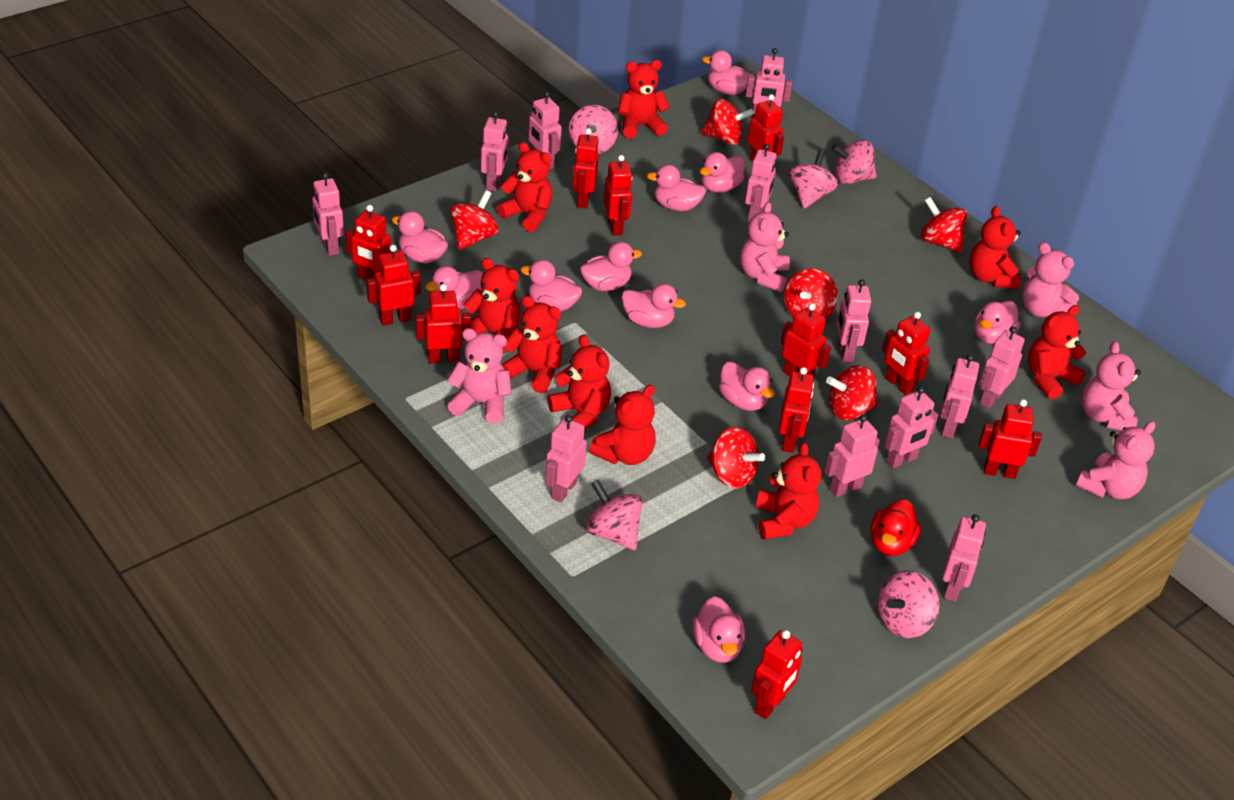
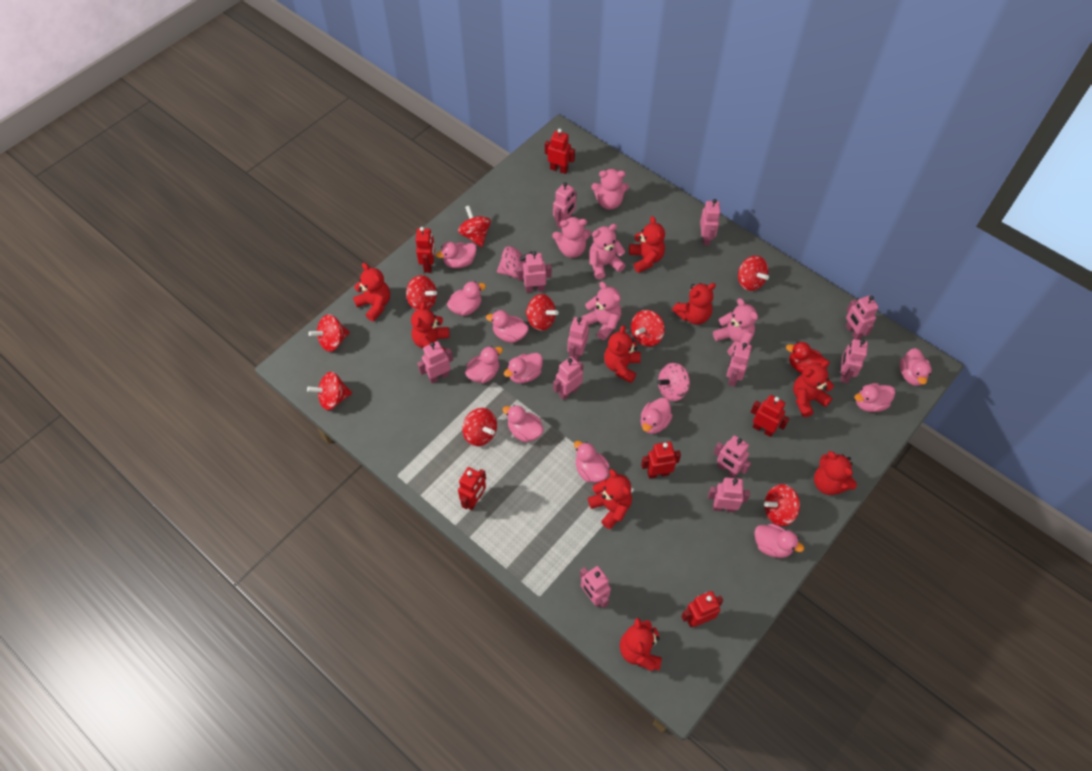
pink spinning top: 5 -> 2
red robot: 11 -> 6
red spinning top: 6 -> 9

